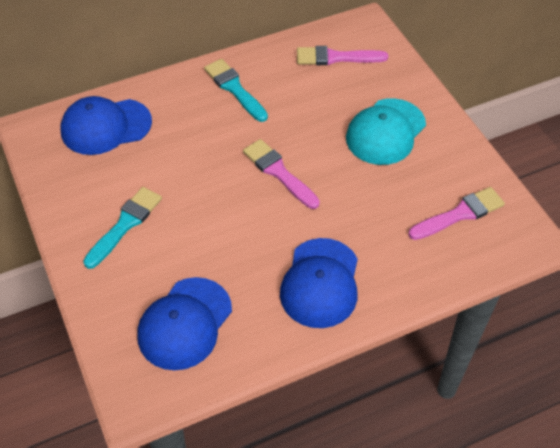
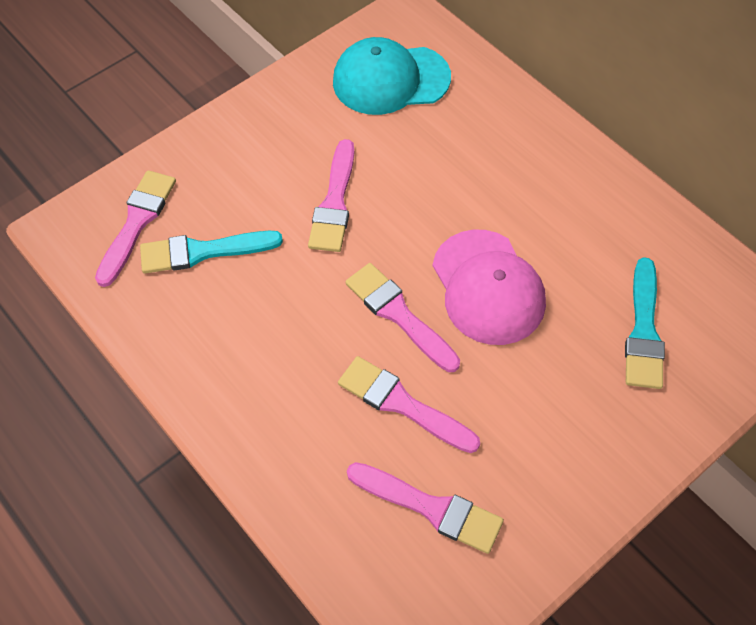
blue cap: 3 -> 0
pink brush: 3 -> 5
pink cap: 0 -> 1

